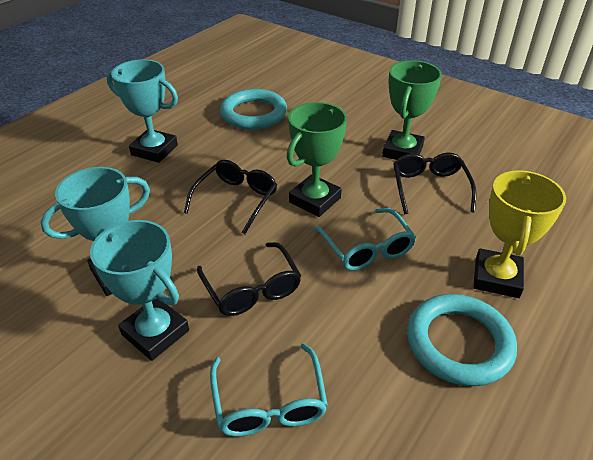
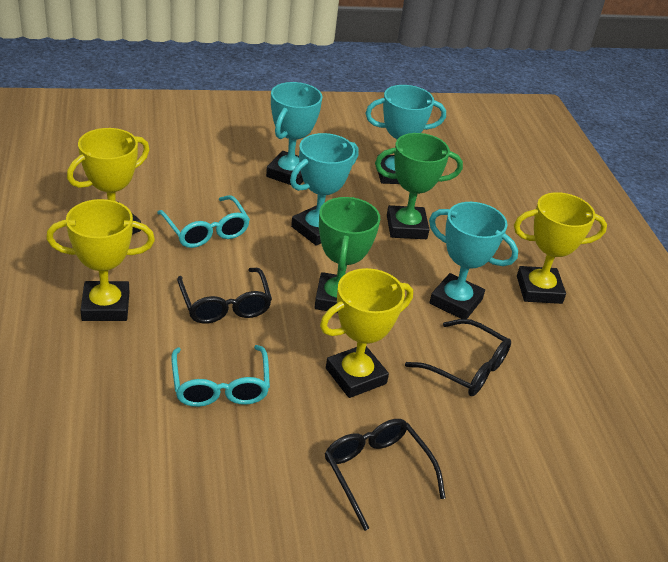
turquoise ring: 2 -> 0
turquoise trophy: 3 -> 4
yellow trophy: 1 -> 4

